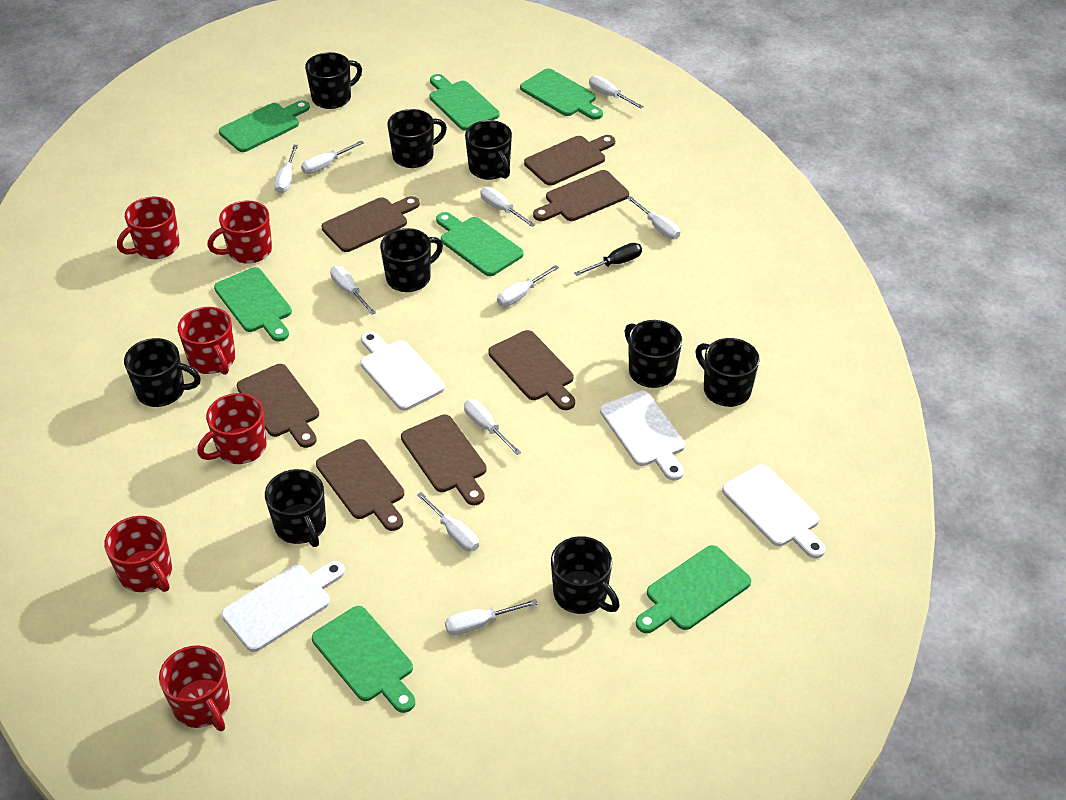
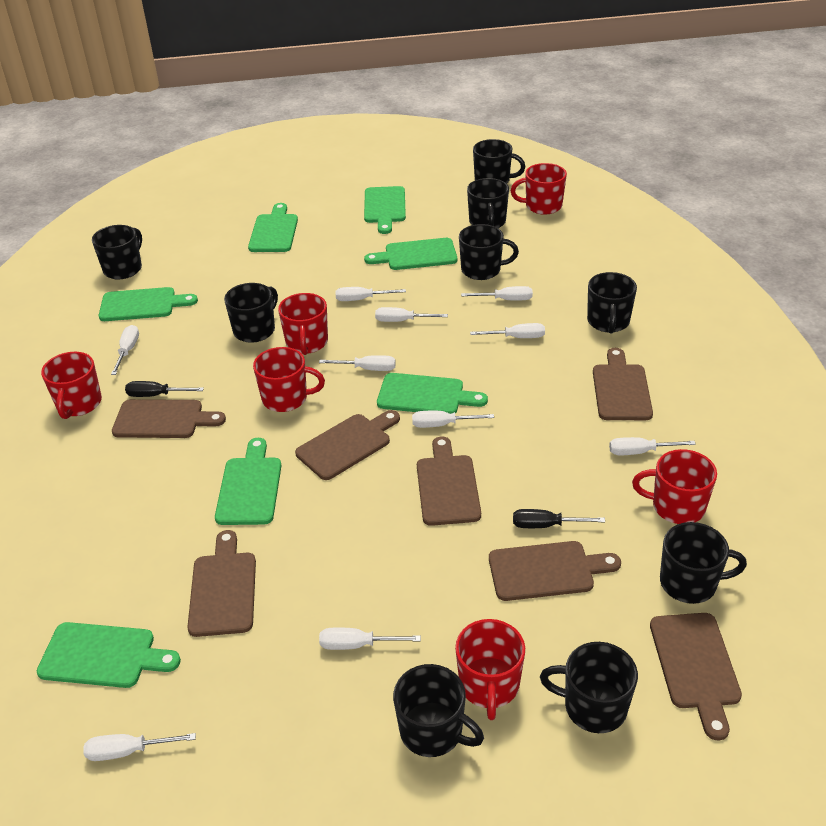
black screwdriver: 1 -> 2
white cutting board: 4 -> 0

